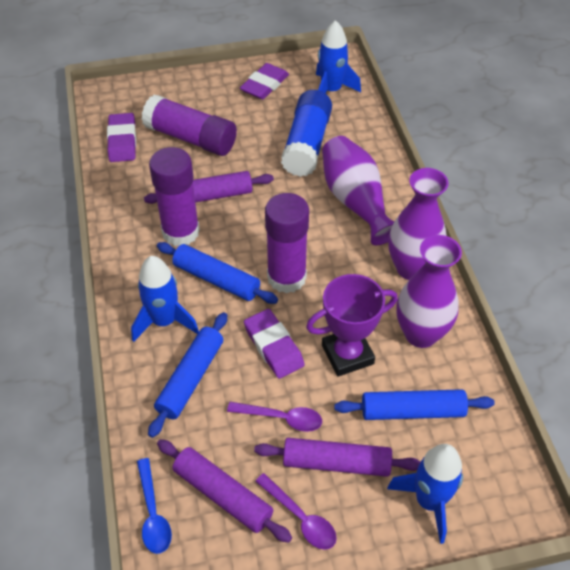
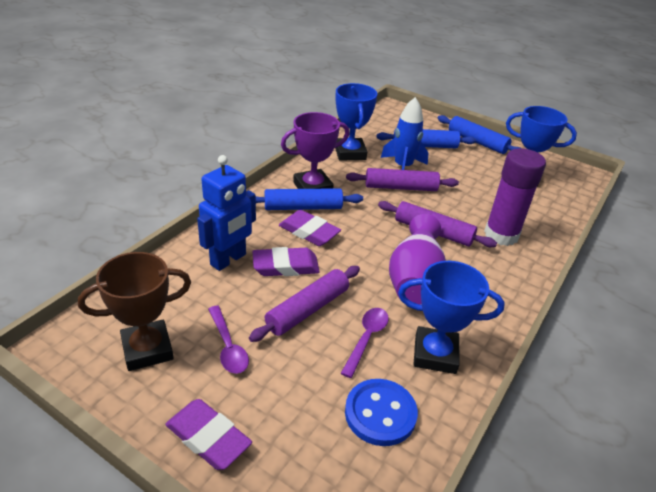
blue button: 0 -> 1
blue glue stick: 1 -> 0
blue robot: 0 -> 1
blue rocket: 3 -> 1
blue spoon: 1 -> 0
blue trophy: 0 -> 3
brown trophy: 0 -> 1
purple glue stick: 3 -> 1
purple vase: 3 -> 1

